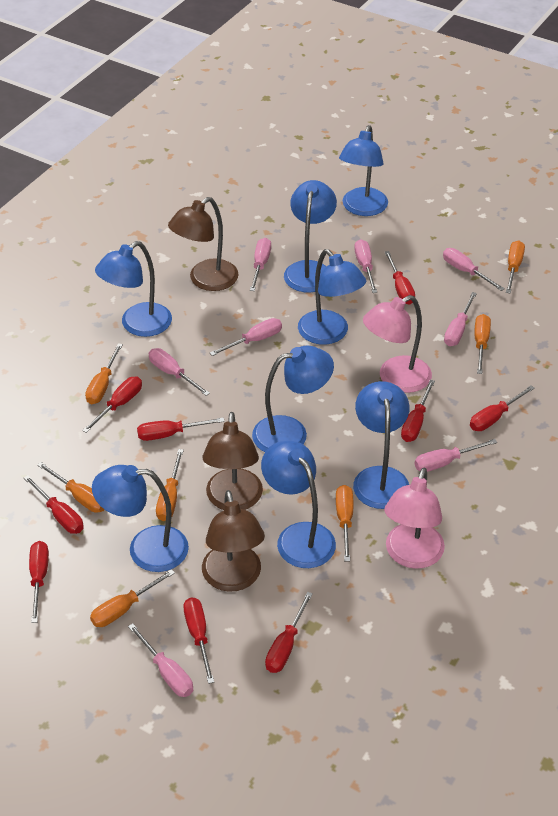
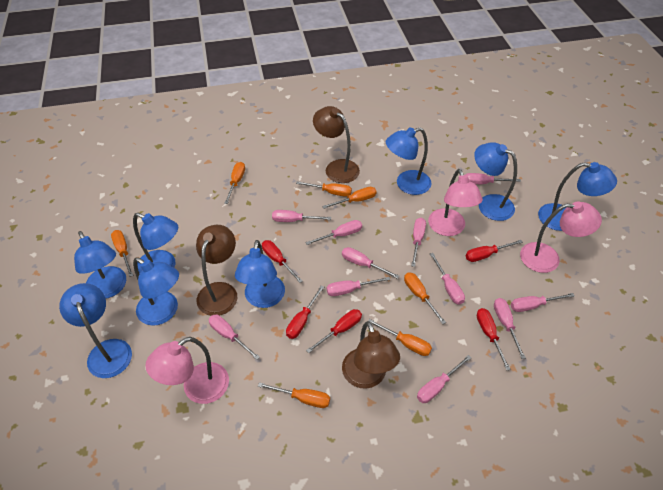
pink lamp: 2 -> 3
pink screwdriver: 8 -> 11
red screwdriver: 9 -> 5

